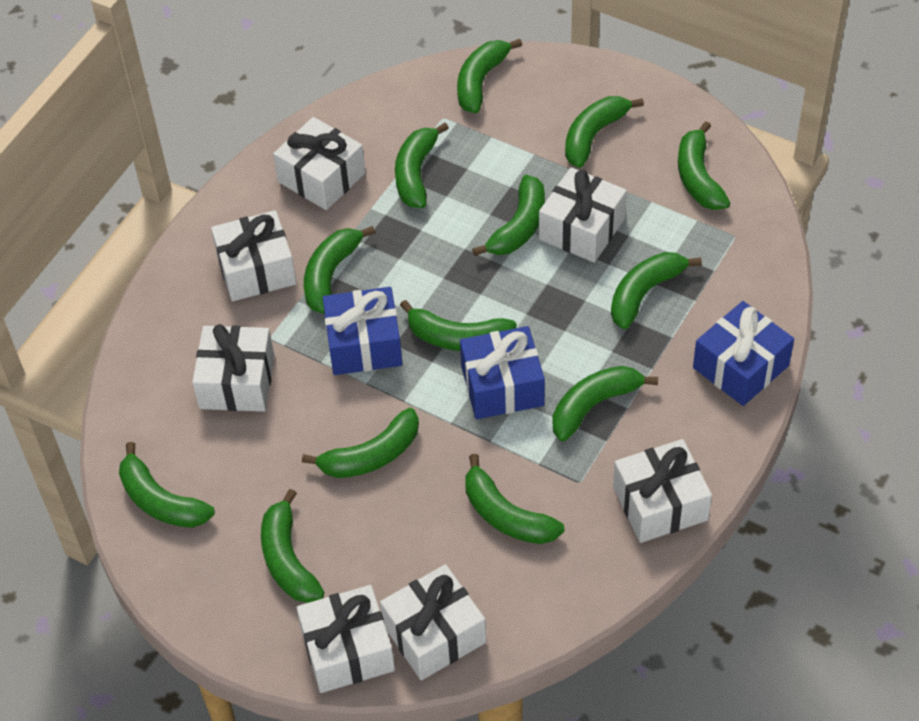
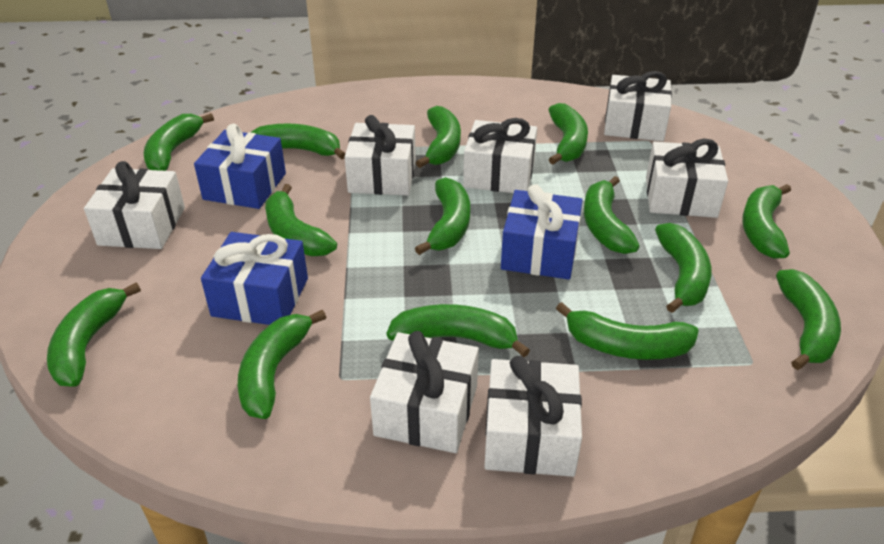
green banana: 13 -> 14

